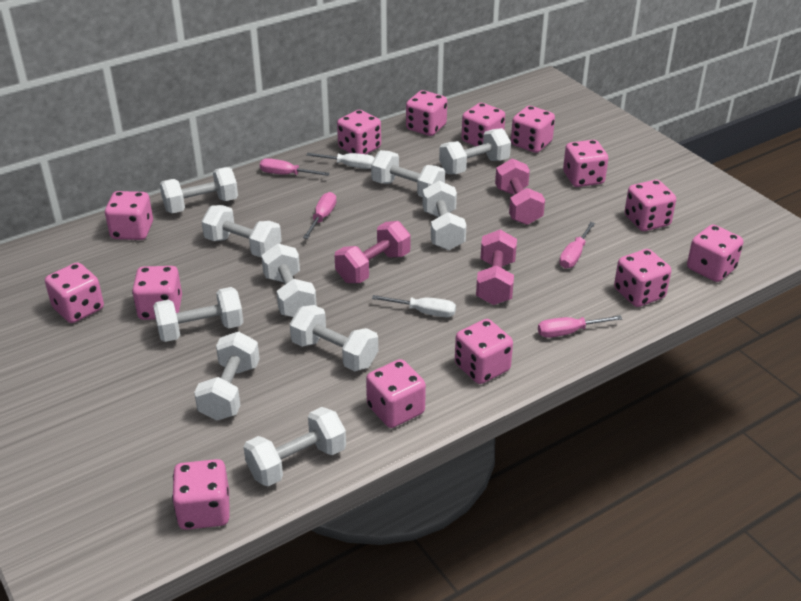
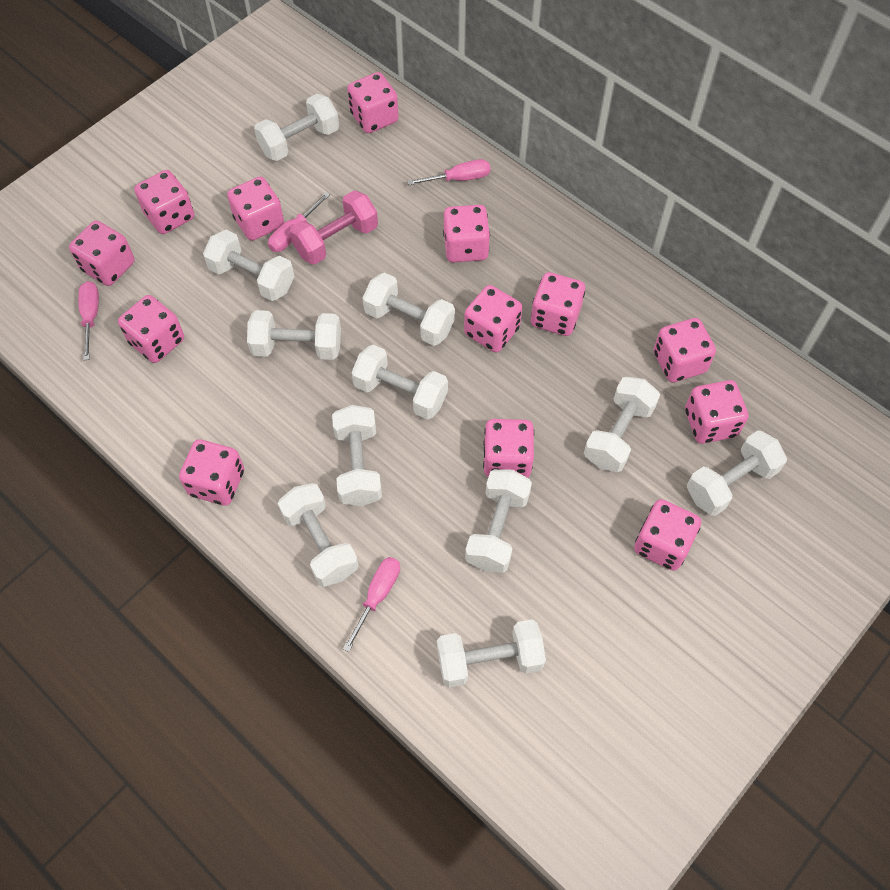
pink dice: 14 -> 13
pink dumbbell: 3 -> 1
white dumbbell: 10 -> 11
white screwdriver: 2 -> 0

